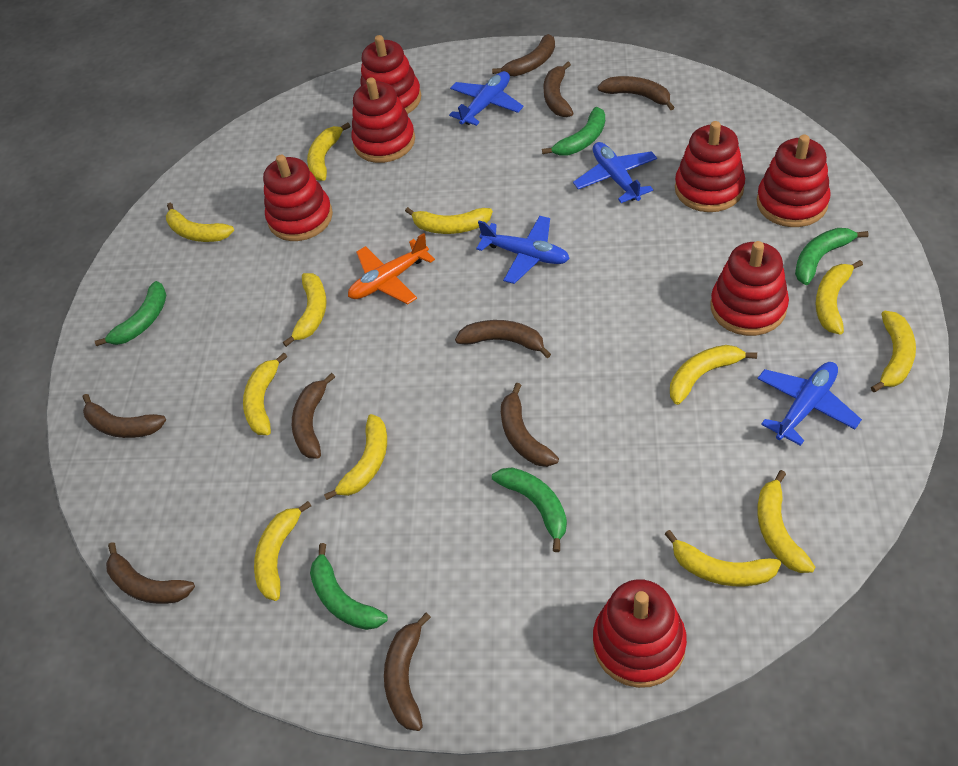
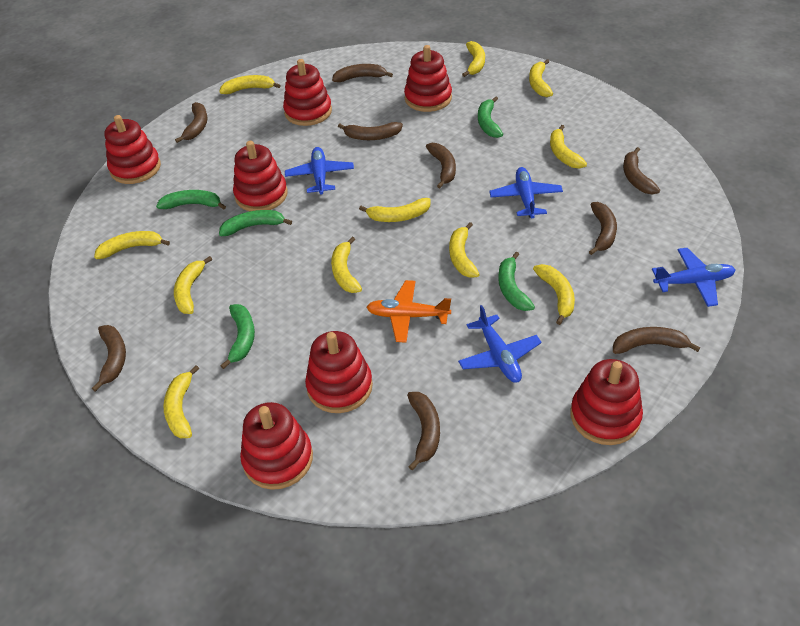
yellow banana: 12 -> 11

